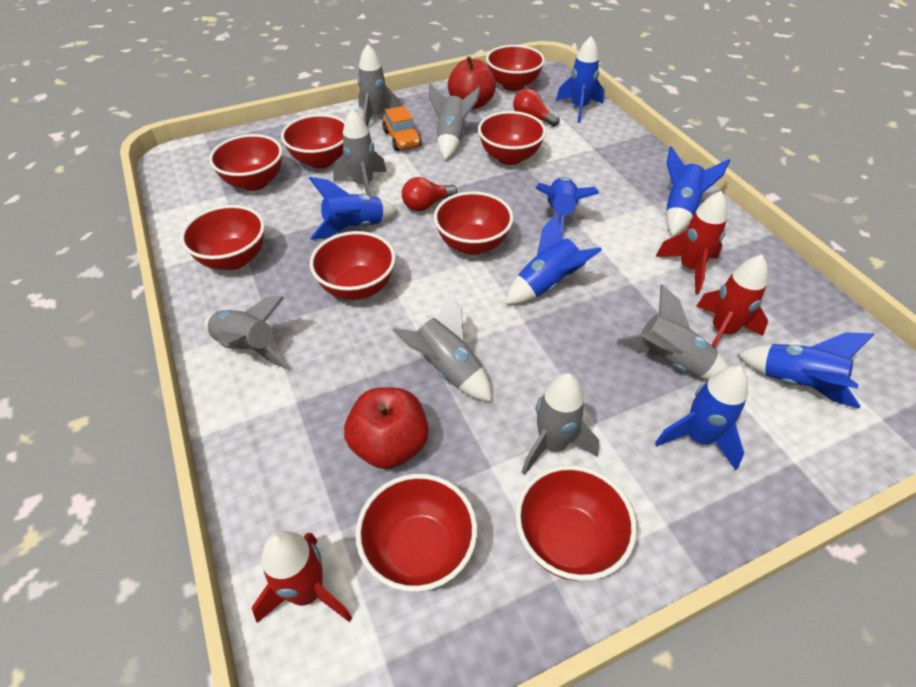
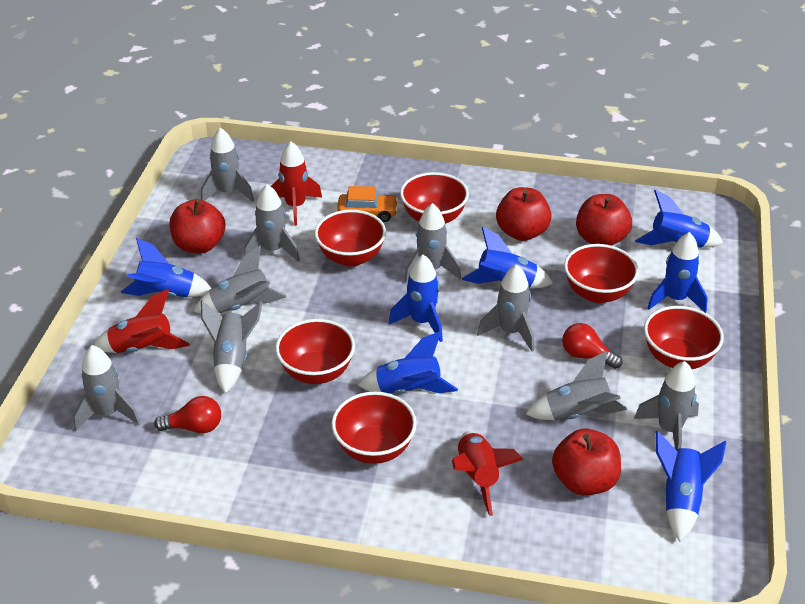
grey rocket: 7 -> 9
red apple: 2 -> 4
red bowl: 9 -> 6

